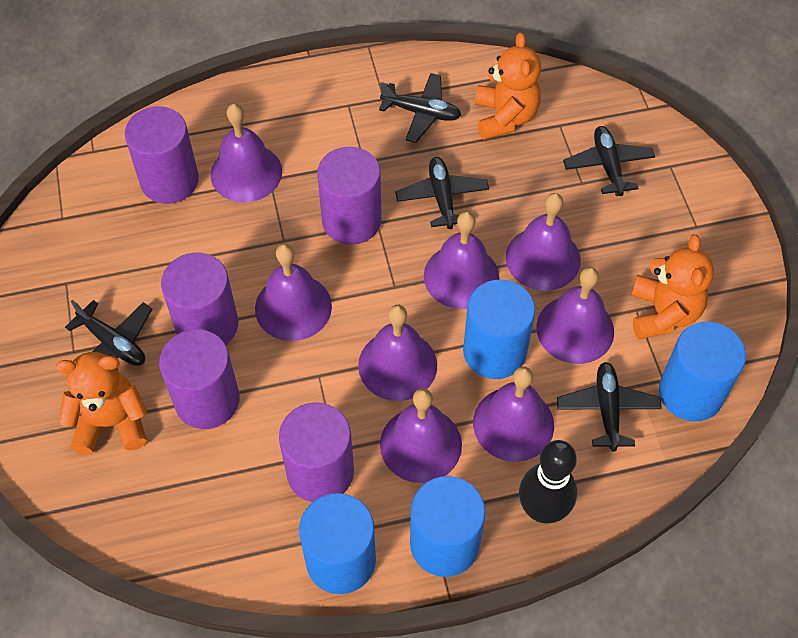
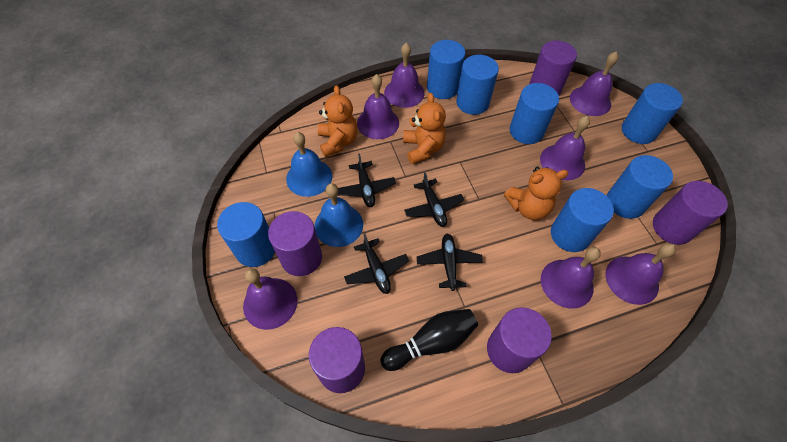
black plane: 5 -> 4
blue bell: 0 -> 2
blue cylinder: 4 -> 7
purple bell: 8 -> 7

